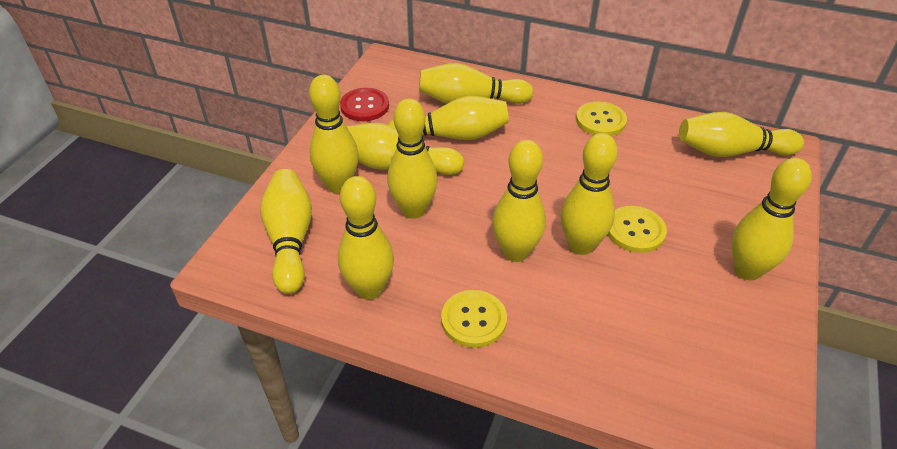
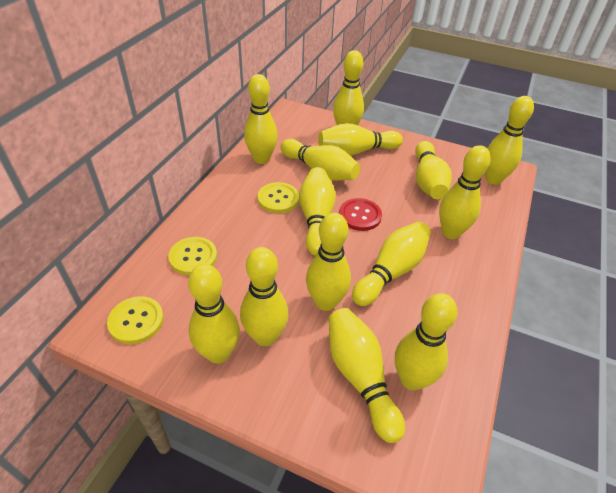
yellow bowling pin: 11 -> 14

